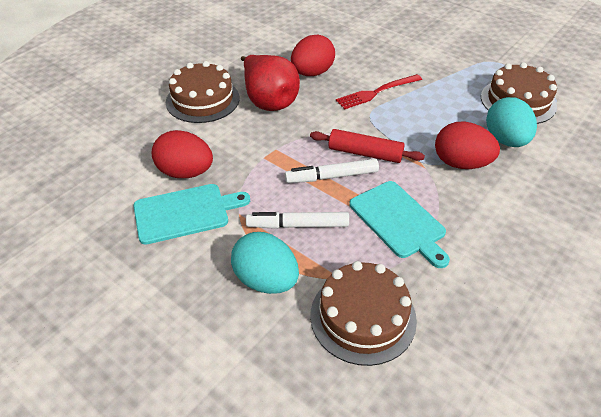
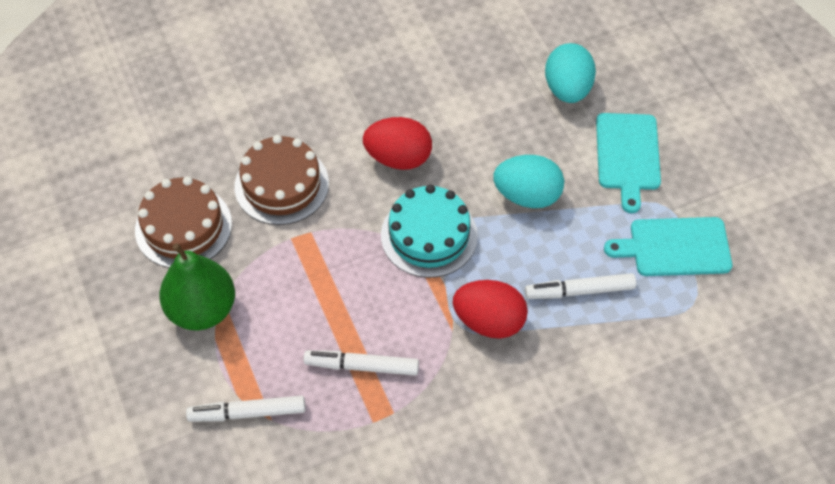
brown cake: 3 -> 2
green pear: 0 -> 1
red egg: 3 -> 2
red fork: 1 -> 0
red pear: 1 -> 0
red rolling pin: 1 -> 0
turquoise cake: 0 -> 1
white marker: 2 -> 3

